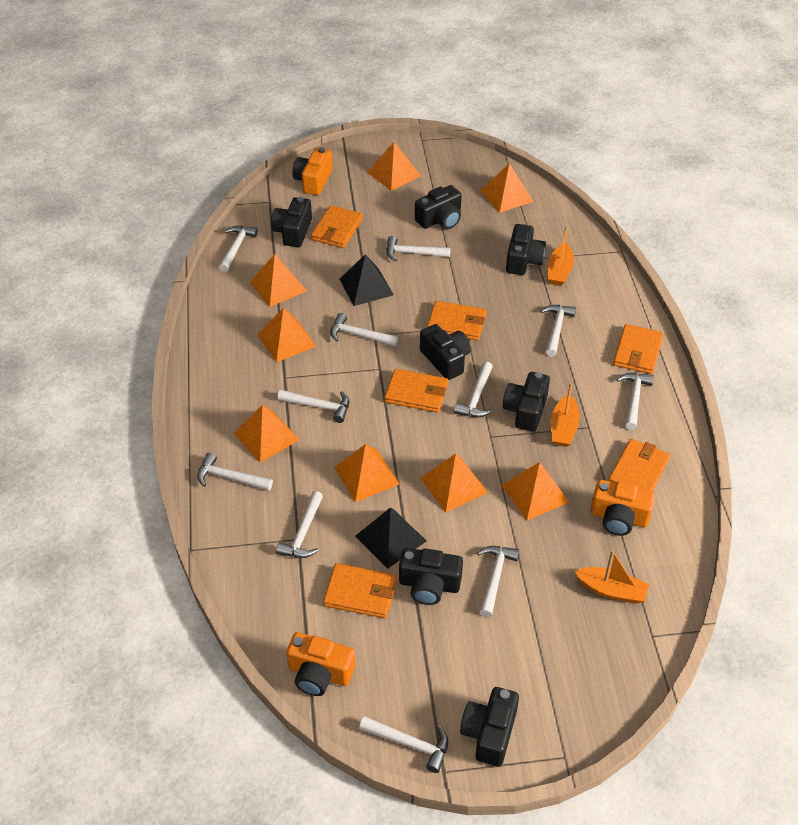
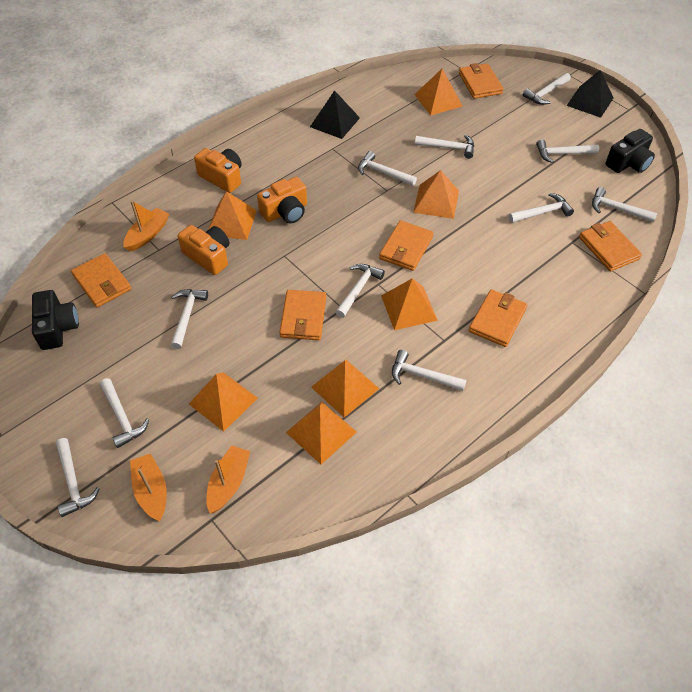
black camera: 7 -> 2
orange pyramid: 8 -> 7

